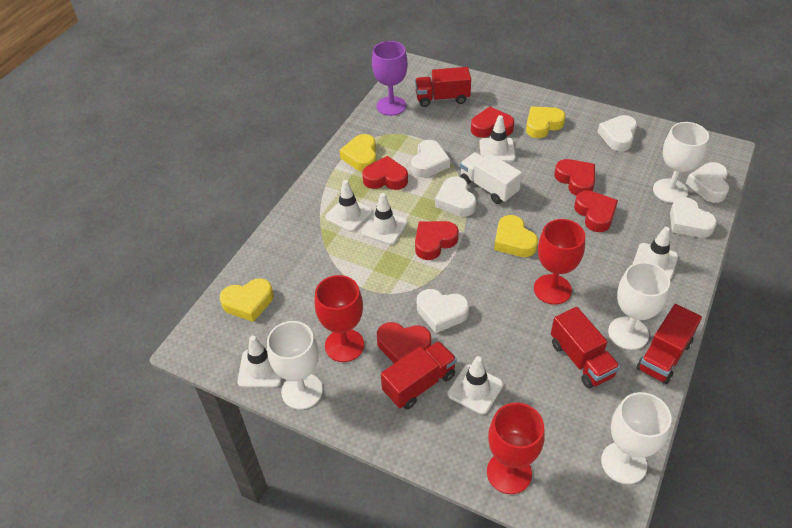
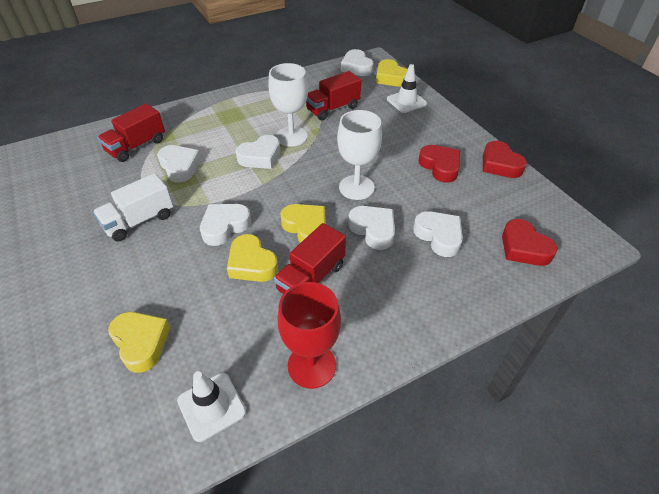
purple goblet: 1 -> 0
red goblet: 3 -> 1
red heart: 6 -> 3
red truck: 4 -> 3
white goblet: 4 -> 2
white traffic cone: 6 -> 2

